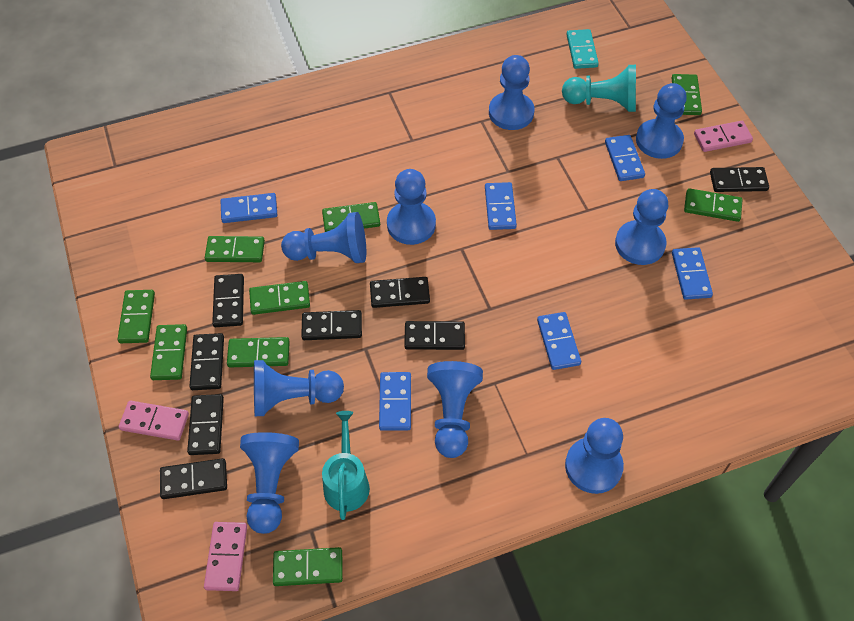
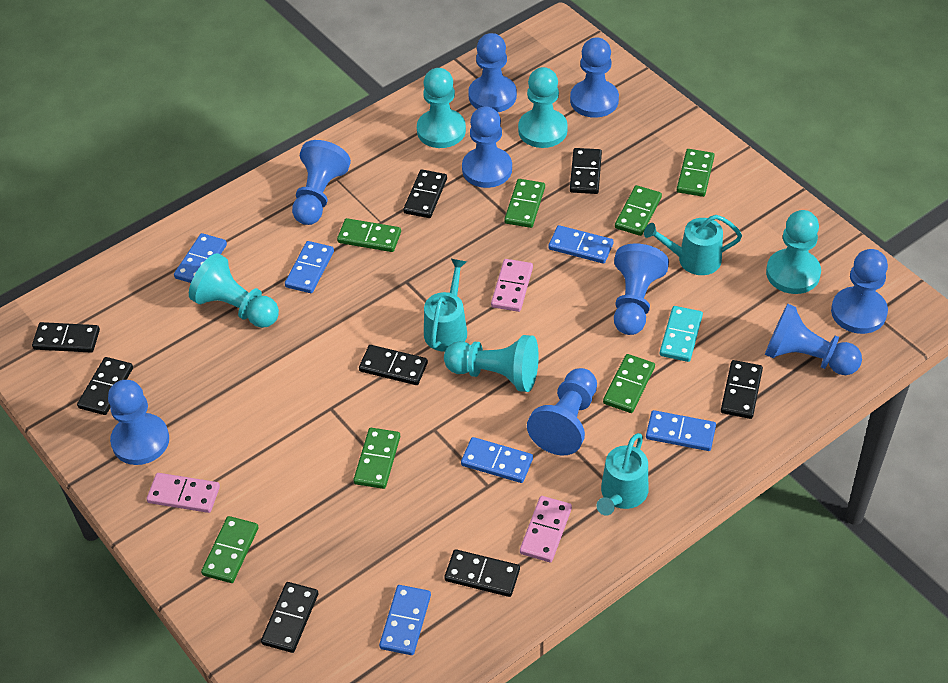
green domino: 9 -> 7
turquoise pawn: 1 -> 5
turquoise watering can: 1 -> 3

